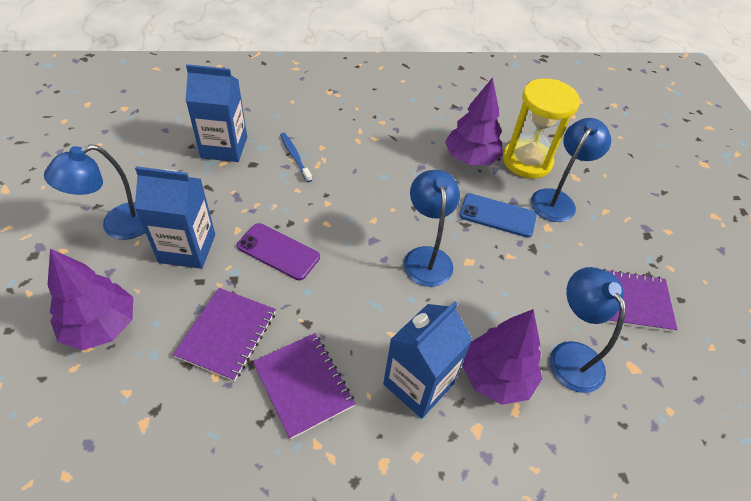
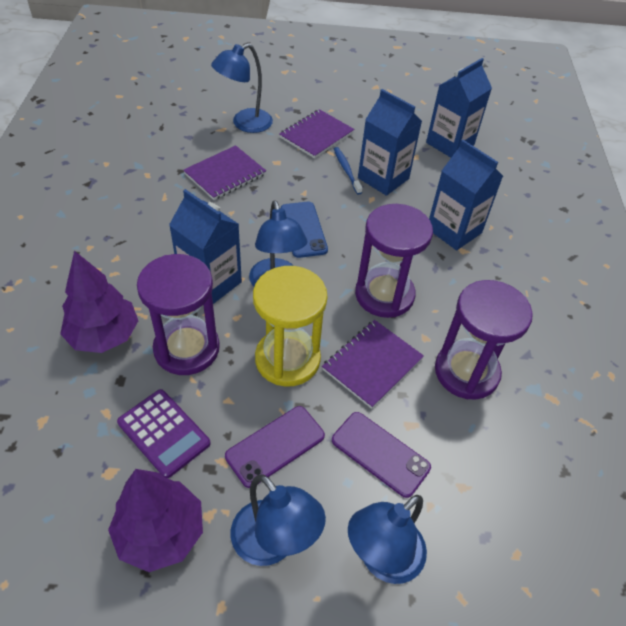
blue carton: 3 -> 4
purple calculator: 0 -> 1
purple hourglass: 0 -> 3
purple phone: 1 -> 2
purple tree: 3 -> 2

